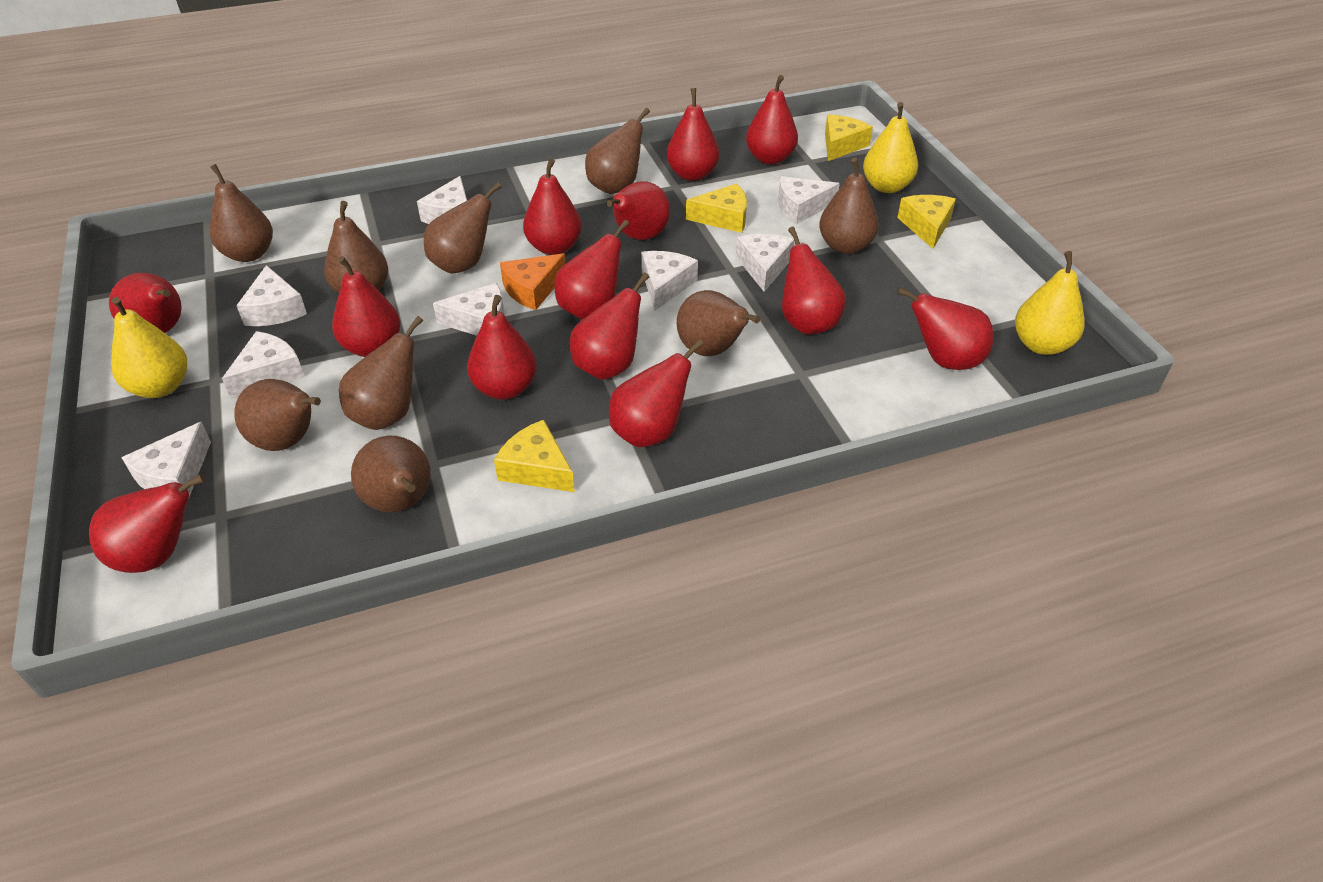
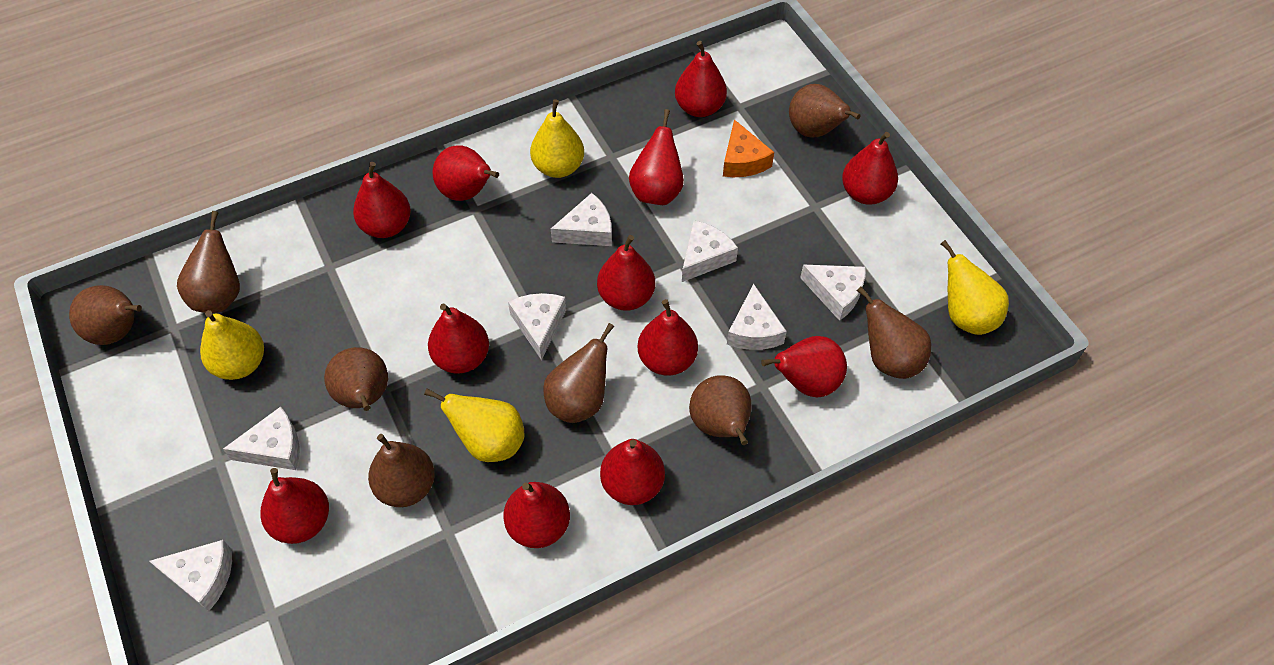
brown pear: 9 -> 8
red pear: 13 -> 12
white cheese: 8 -> 7
yellow cheese: 4 -> 0
yellow pear: 3 -> 4

